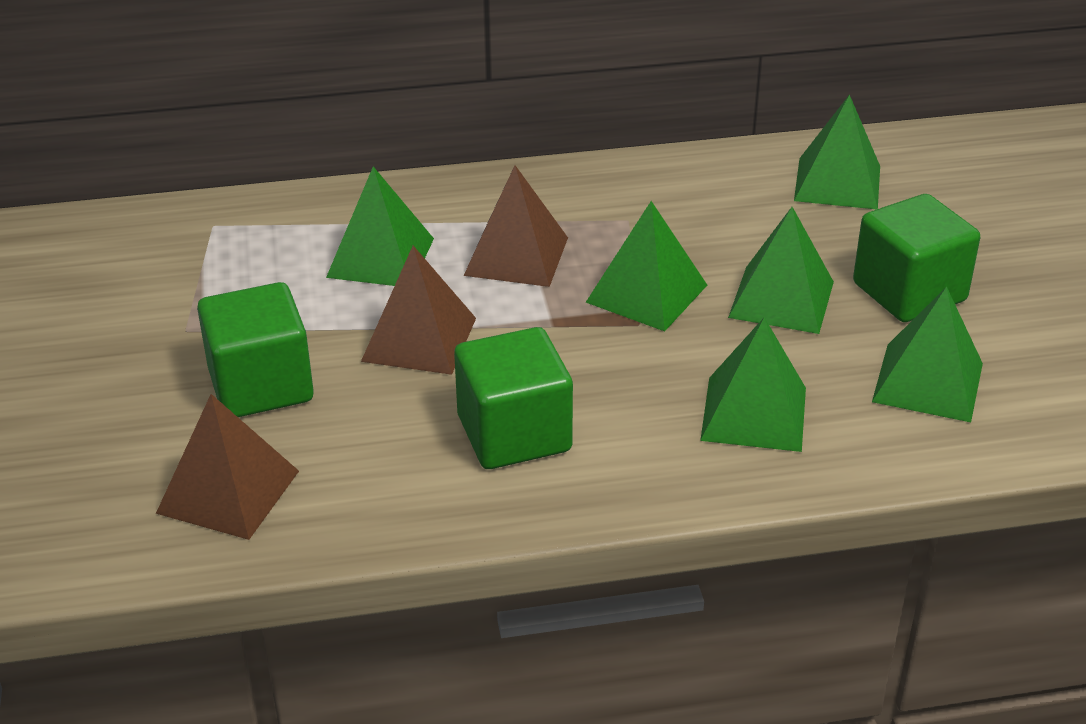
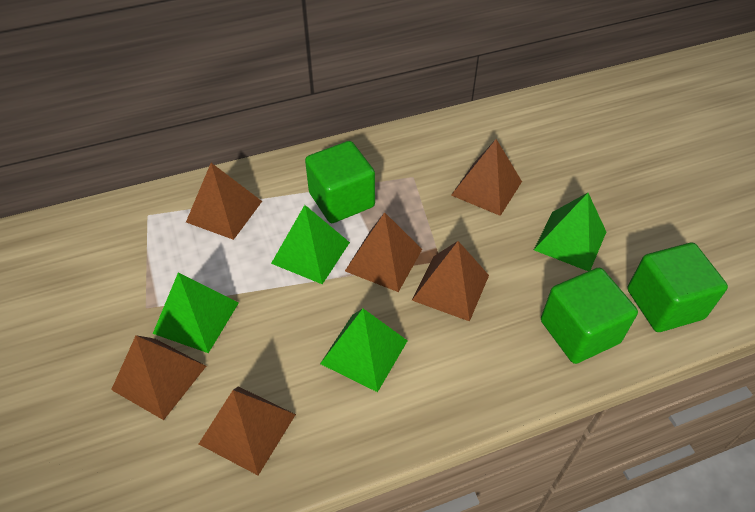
brown pyramid: 3 -> 6
green pyramid: 6 -> 4

